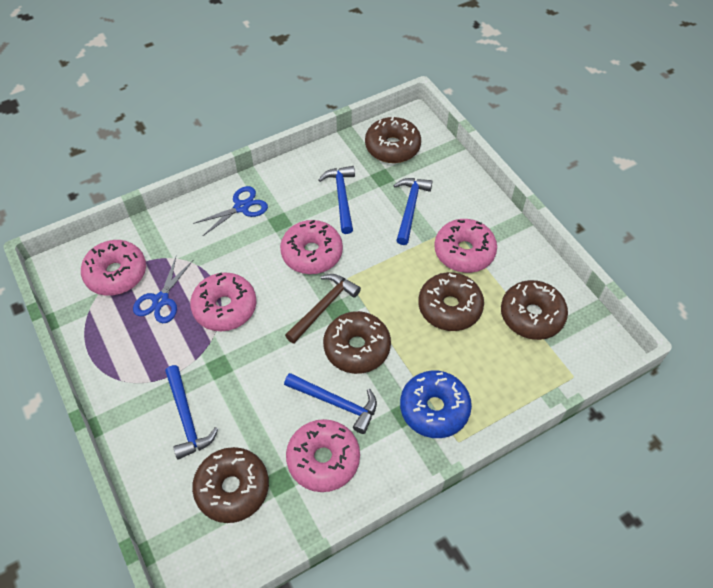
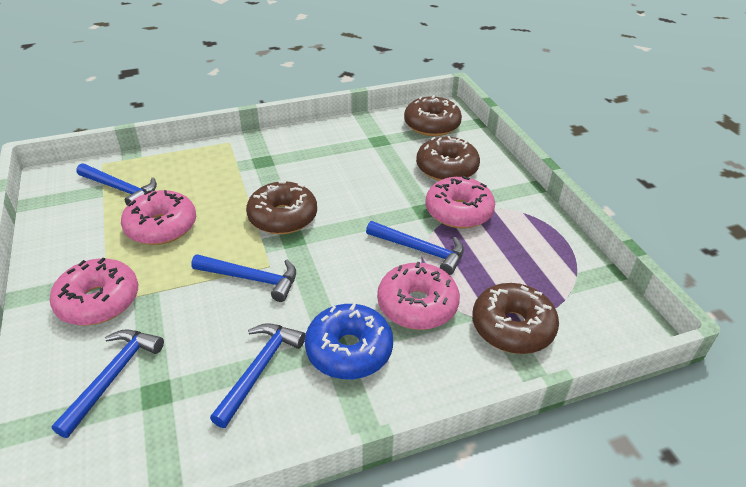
blue hammer: 4 -> 5
blue scissors: 2 -> 0
brown donut: 5 -> 4
brown hammer: 1 -> 0
pink donut: 5 -> 4

